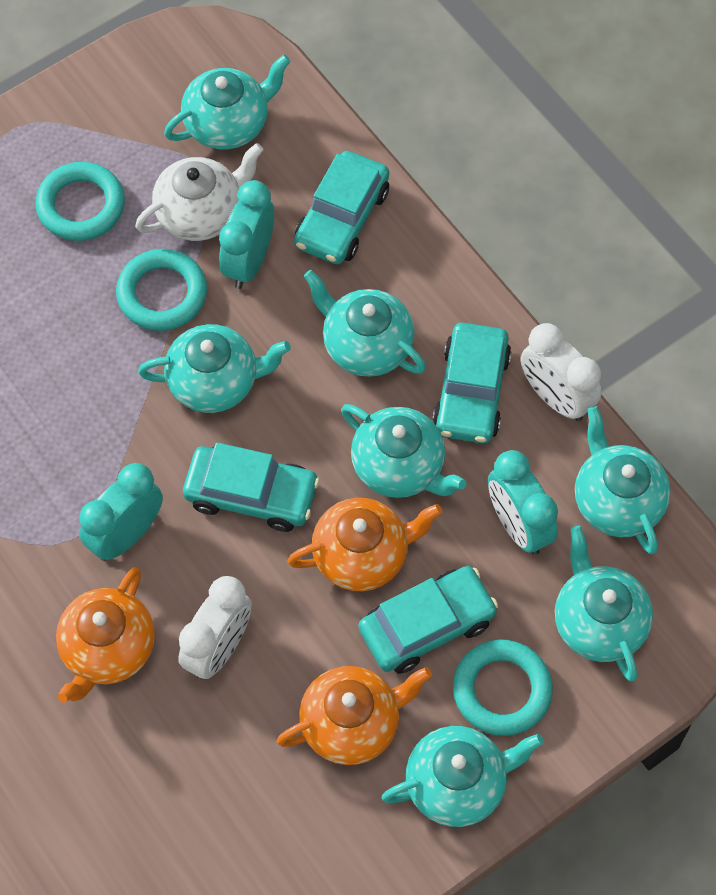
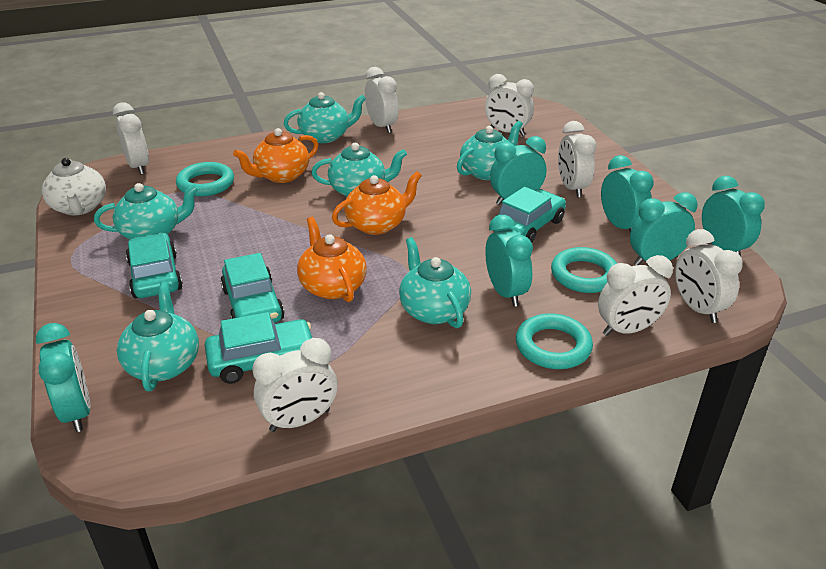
turquoise clock: 3 -> 6
turquoise teapot: 7 -> 6
white clock: 2 -> 7

